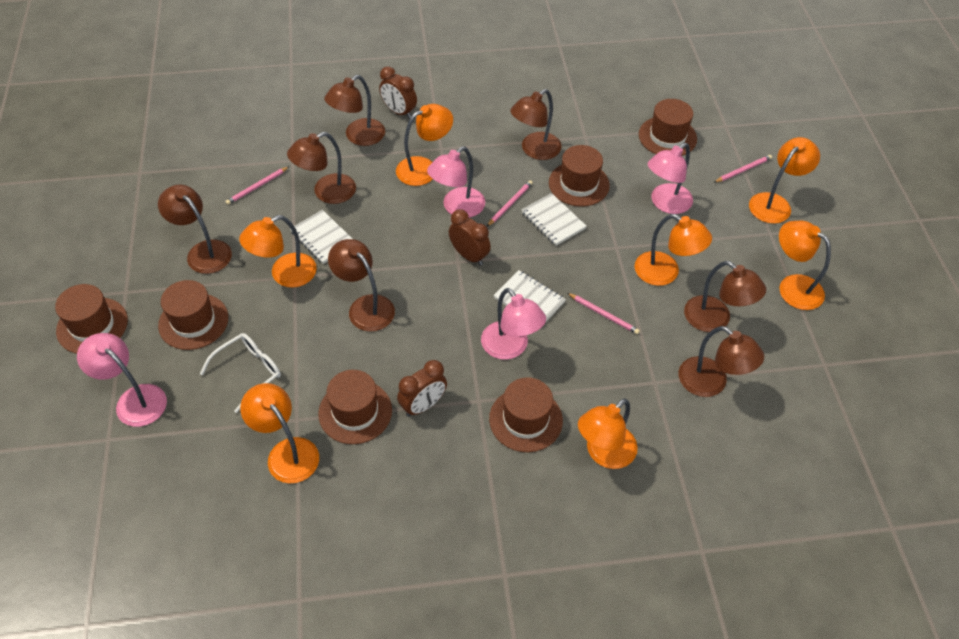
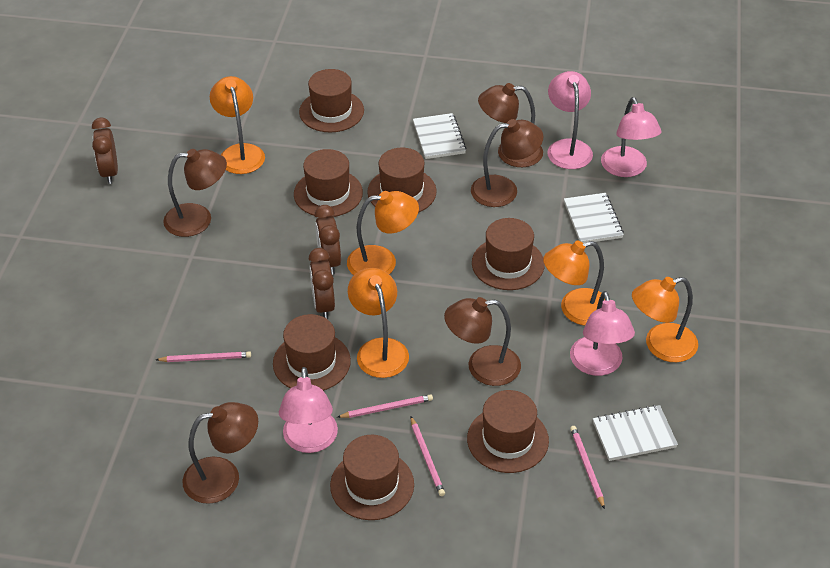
brown hat: 6 -> 7
brown lamp: 7 -> 5
orange lamp: 7 -> 5
white glasses: 1 -> 0

